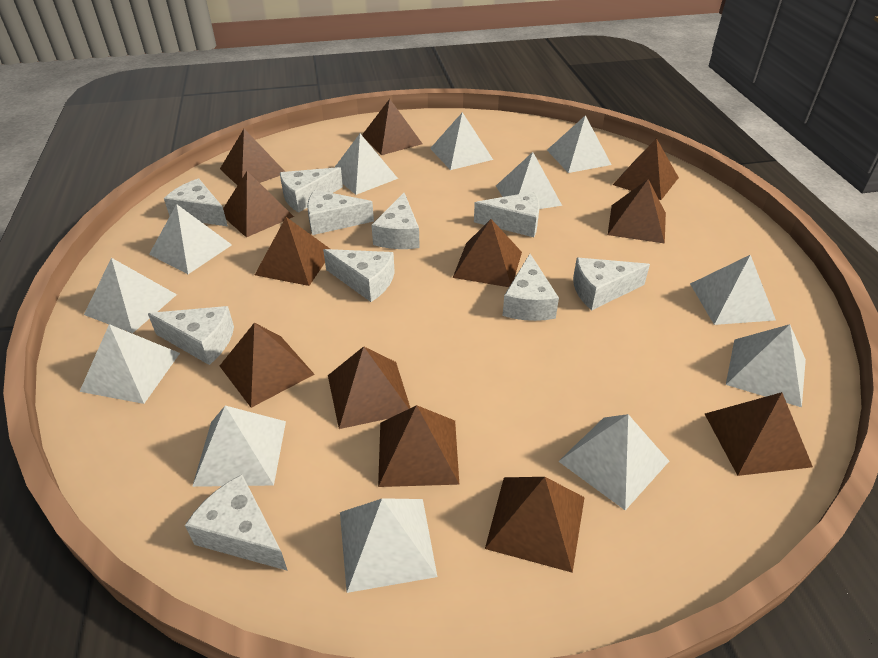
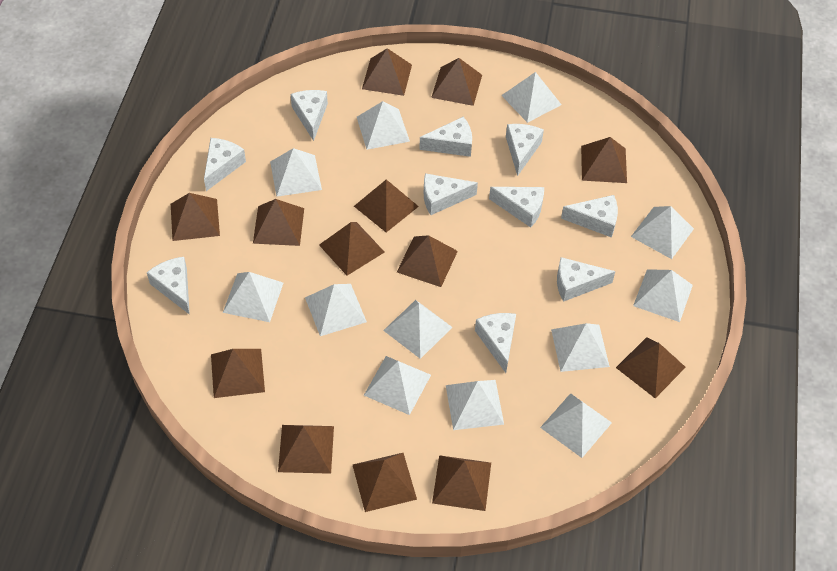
brown pyramid: 12 -> 13

